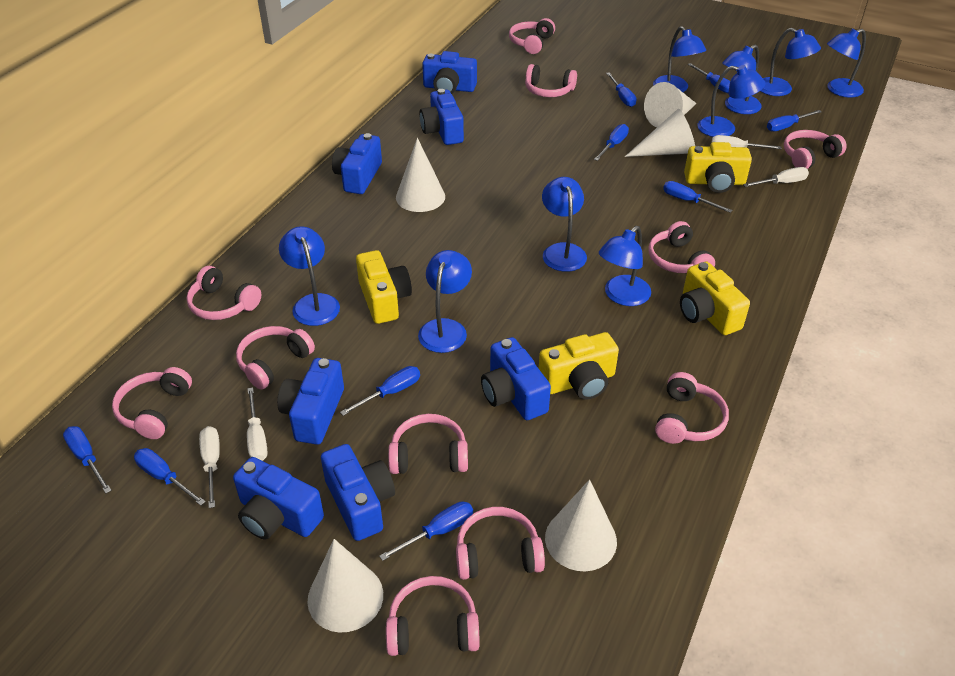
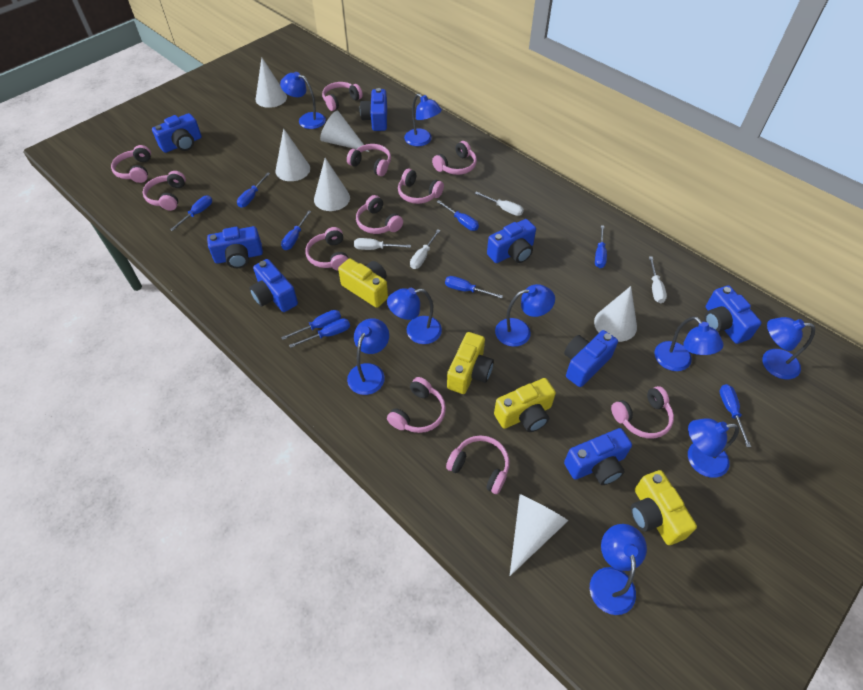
blue camera: 7 -> 8
white cone: 5 -> 6

